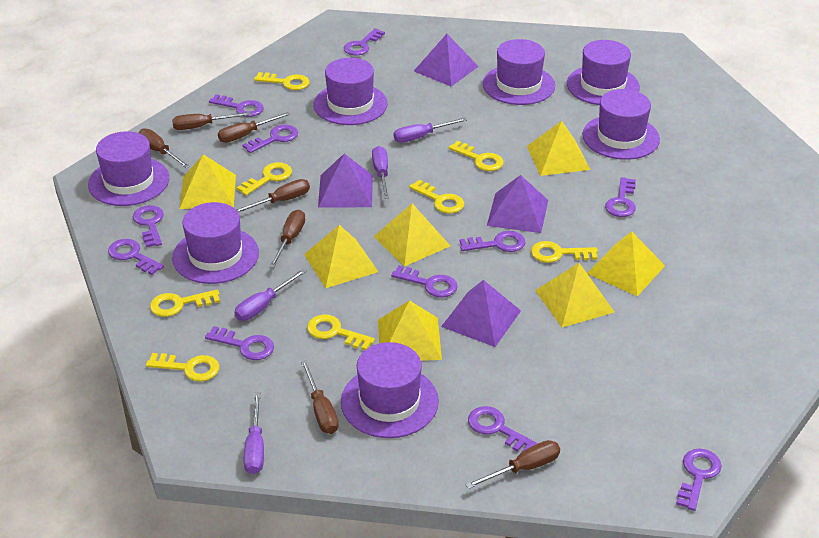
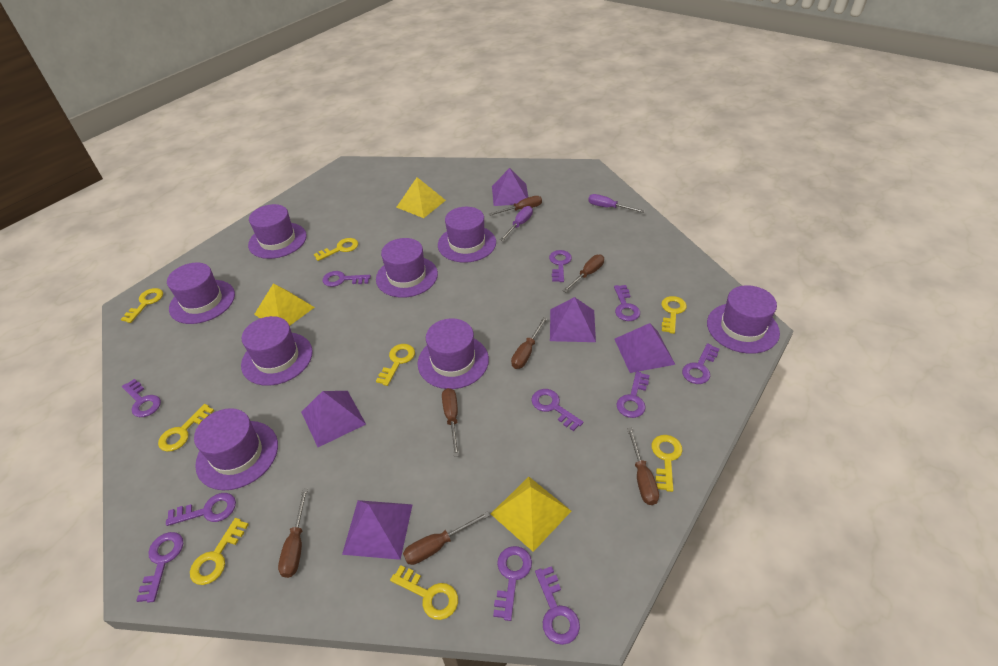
purple hat: 7 -> 8
purple pyramid: 4 -> 5
purple screwdriver: 4 -> 2
yellow pyramid: 7 -> 3

